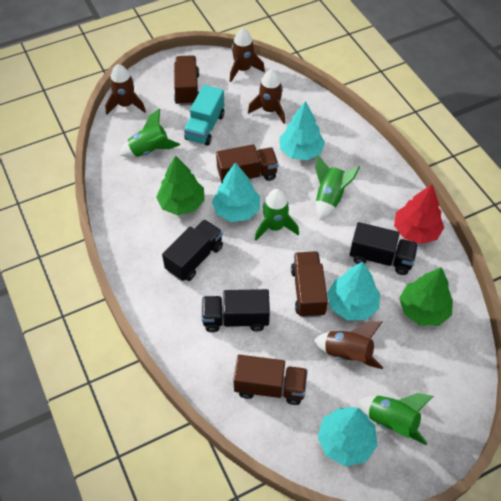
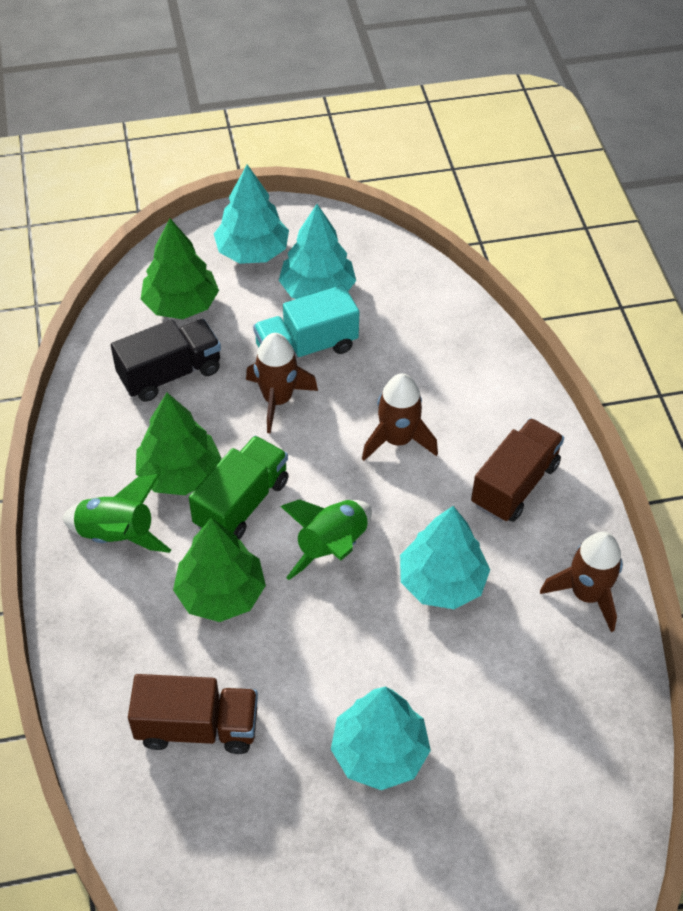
black truck: 3 -> 1
brown rocket: 4 -> 3
brown truck: 4 -> 2
green rocket: 4 -> 2
green tree: 2 -> 3
green truck: 0 -> 1
red tree: 1 -> 0

